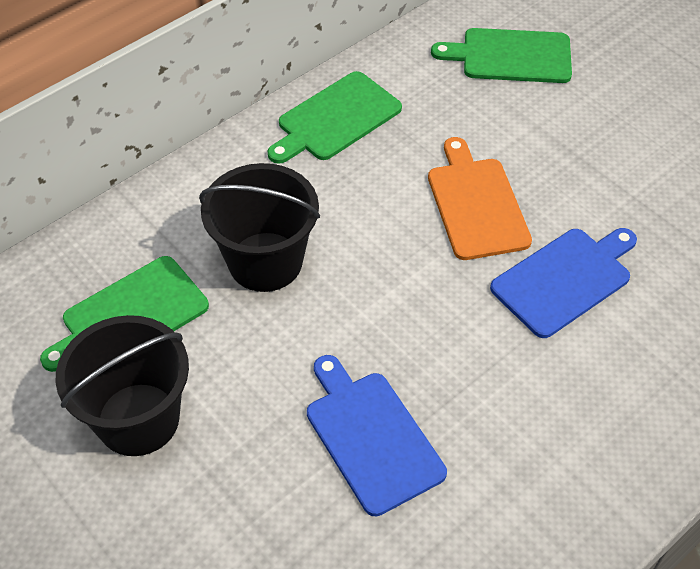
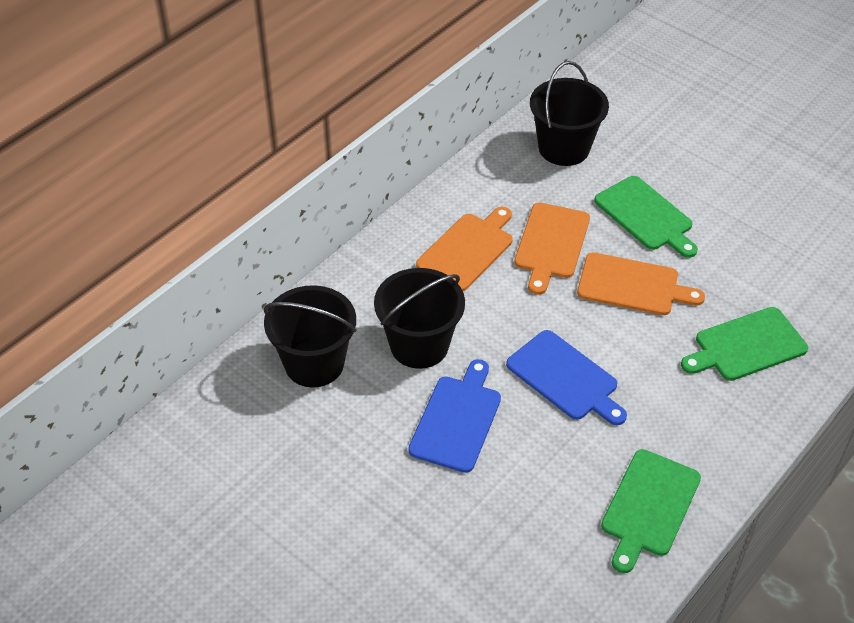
black bucket: 2 -> 3
orange cutting board: 1 -> 3

